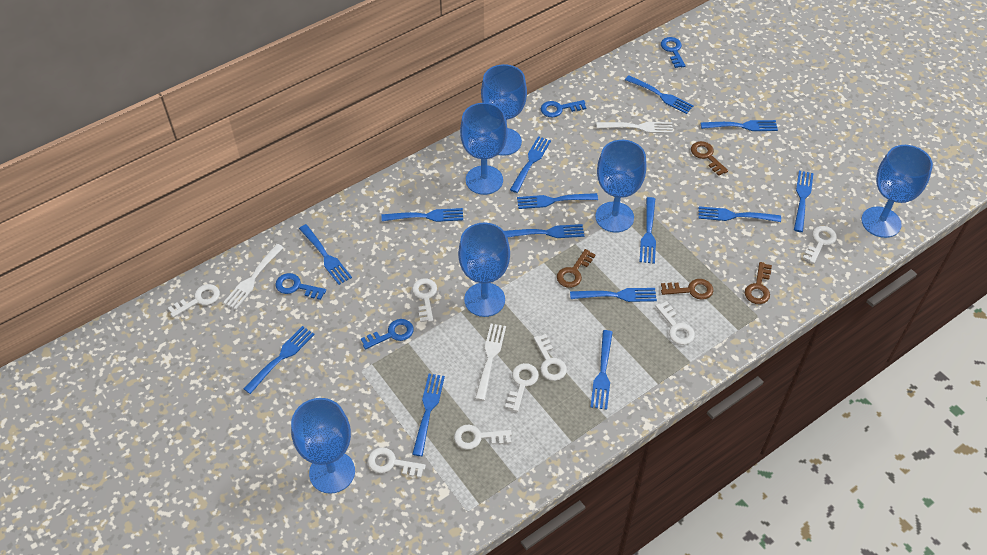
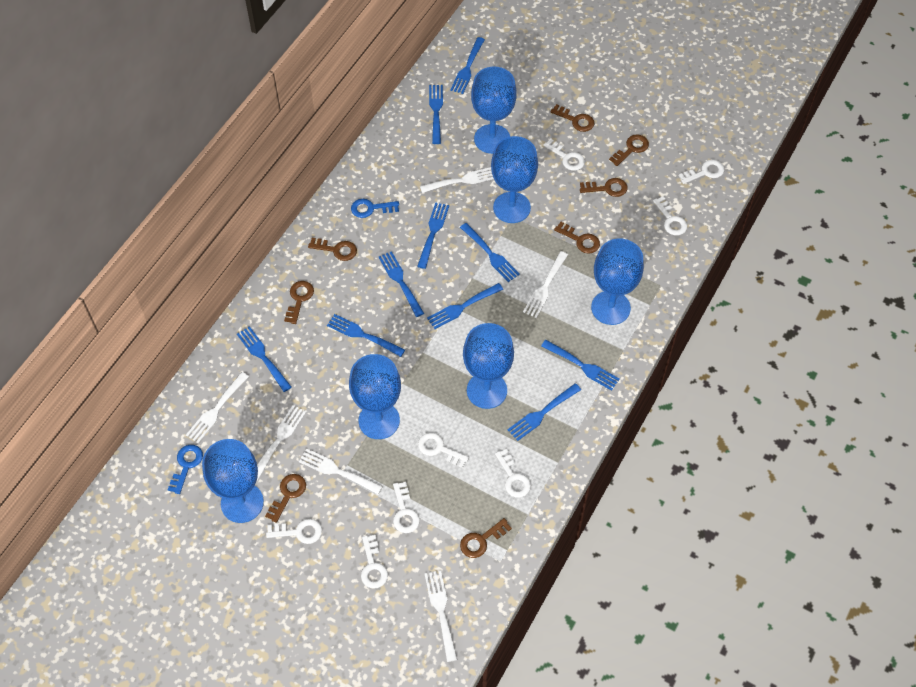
blue fork: 14 -> 10
blue key: 4 -> 2
brown key: 4 -> 8
white fork: 3 -> 6

